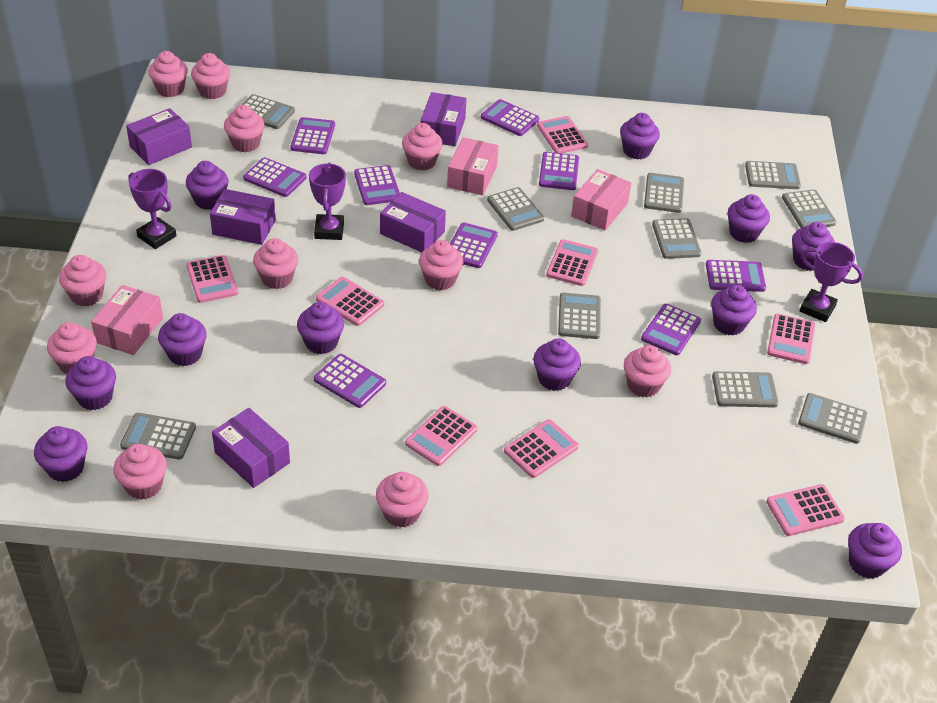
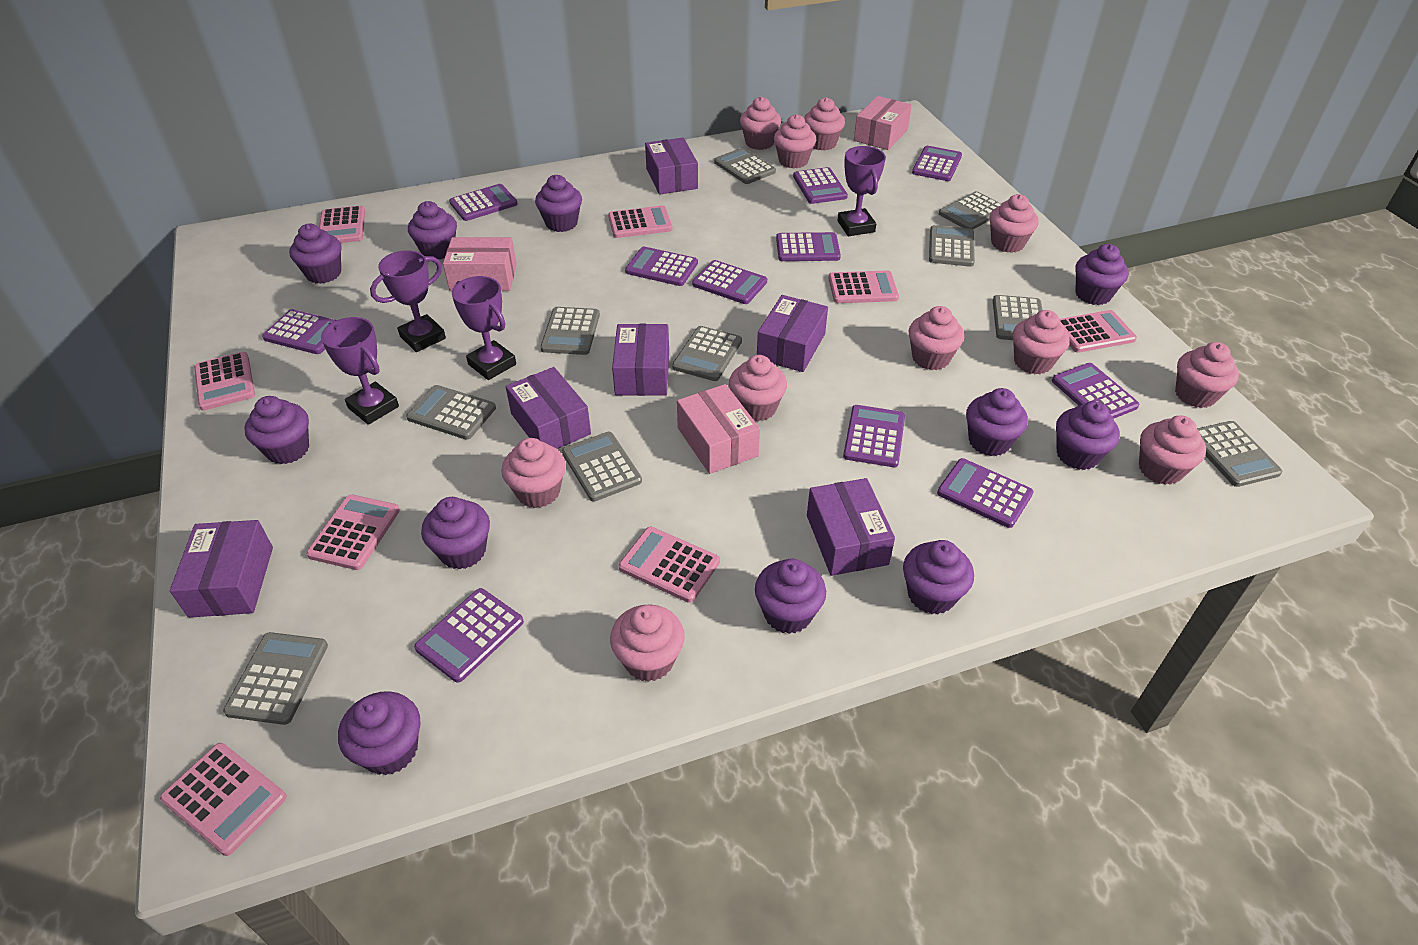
purple box: 5 -> 6
purple calculator: 9 -> 11
purple trophy: 3 -> 4

